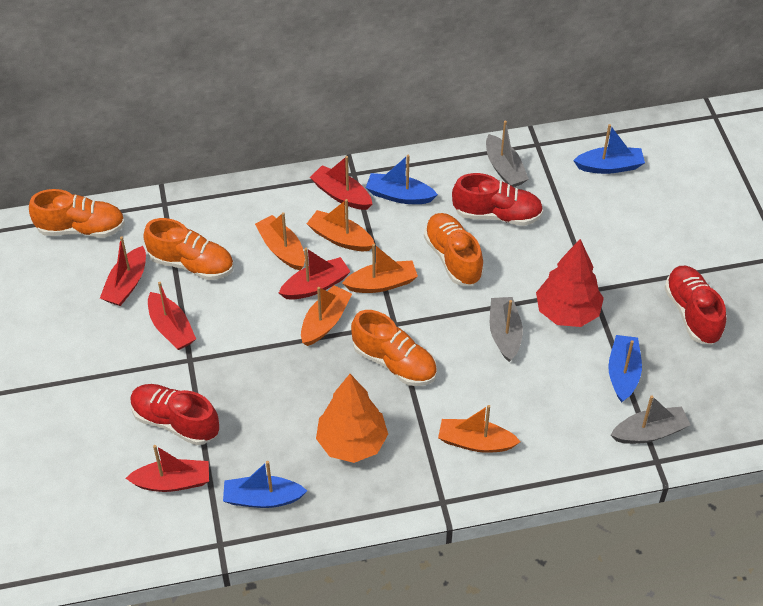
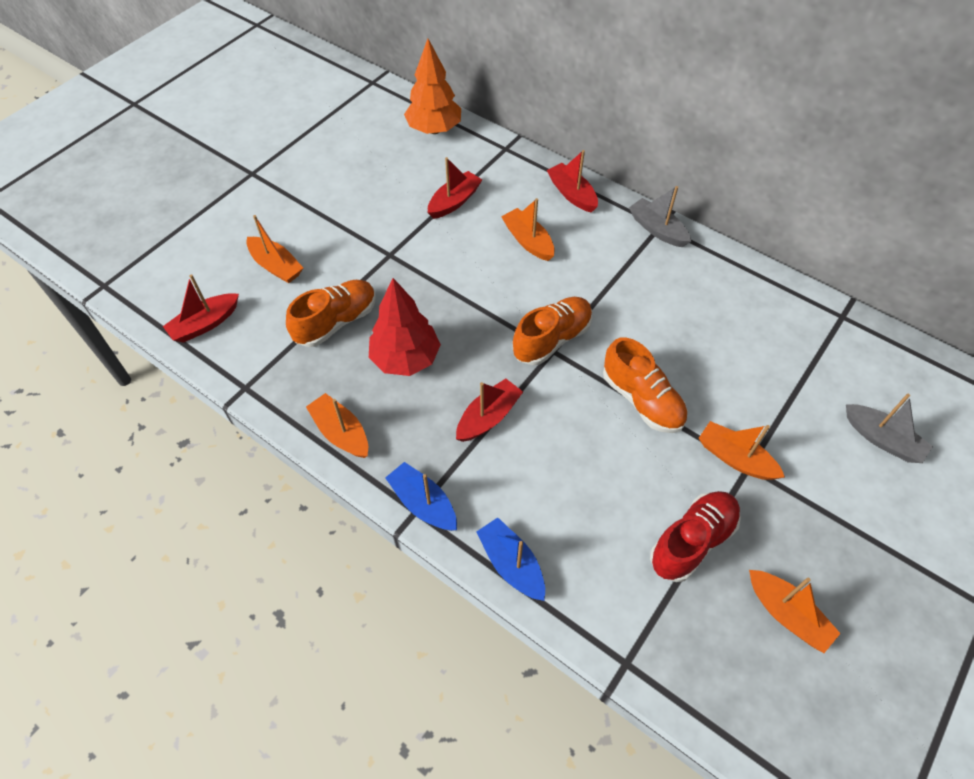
blue boat: 4 -> 2
grey boat: 3 -> 2
orange shoe: 4 -> 3
red boat: 5 -> 4
red shoe: 3 -> 1

